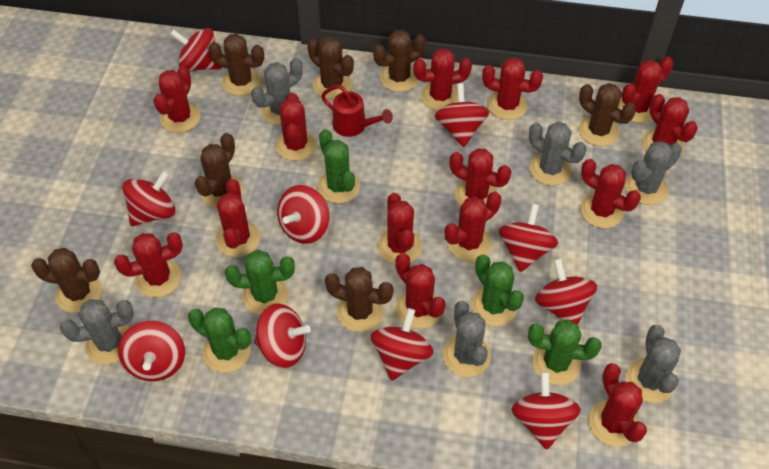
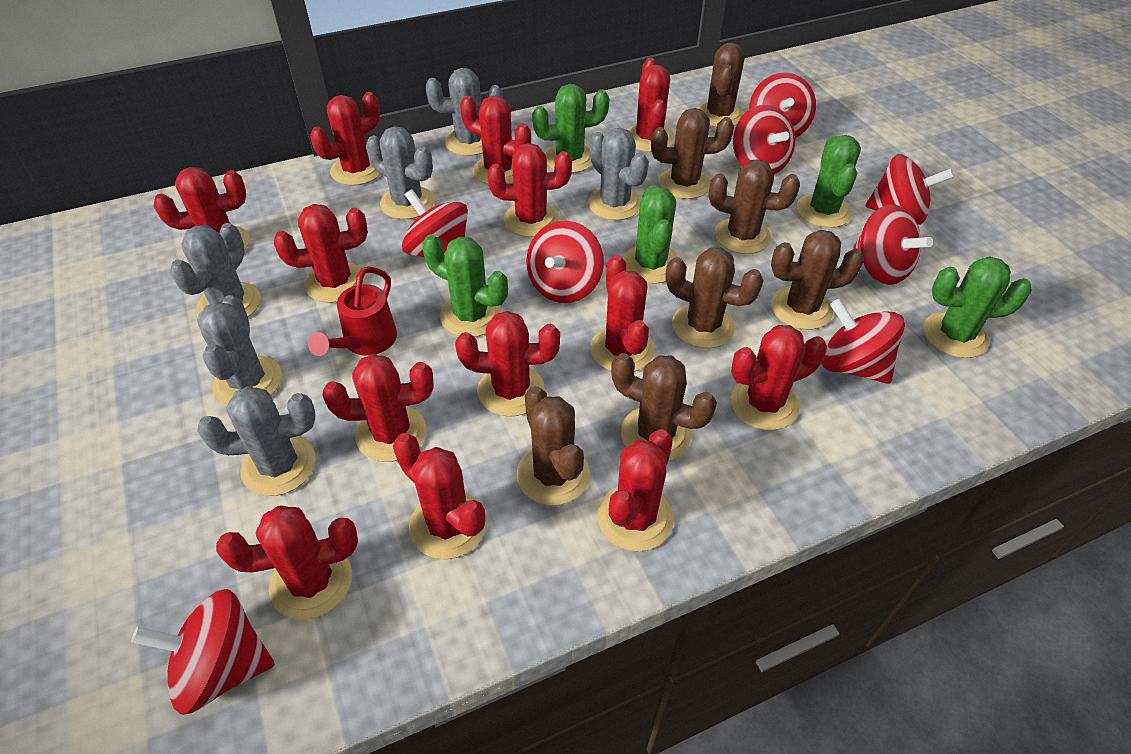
red cactus: 14 -> 13
red spinning top: 10 -> 8

